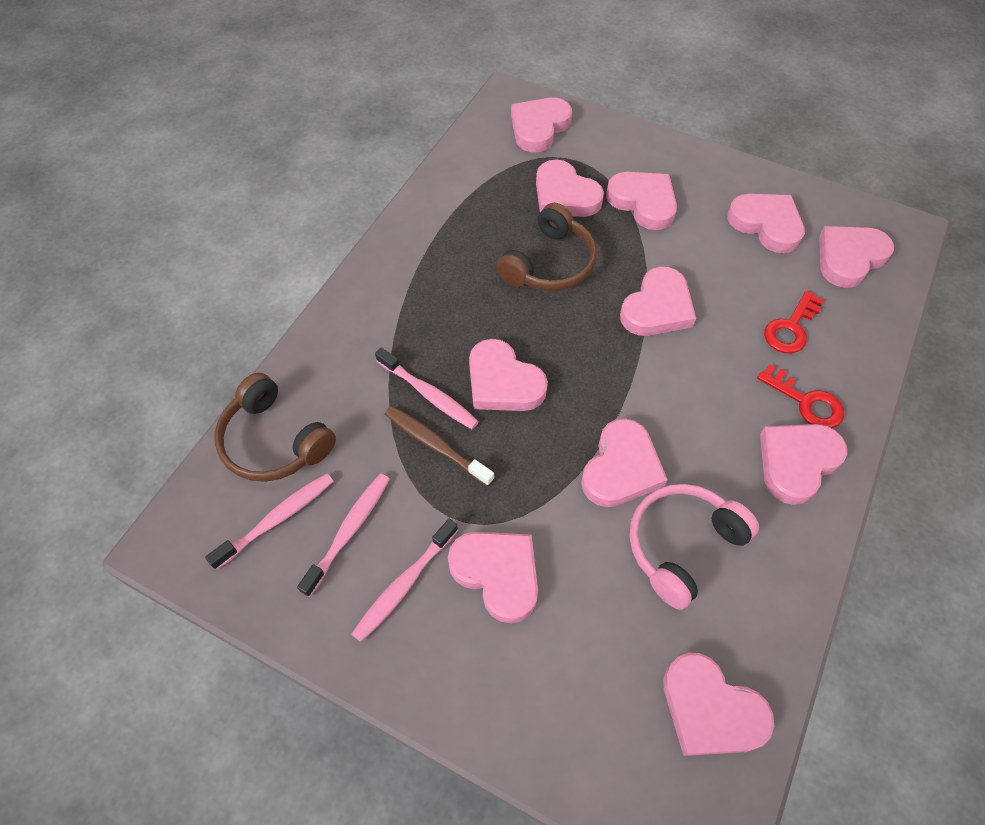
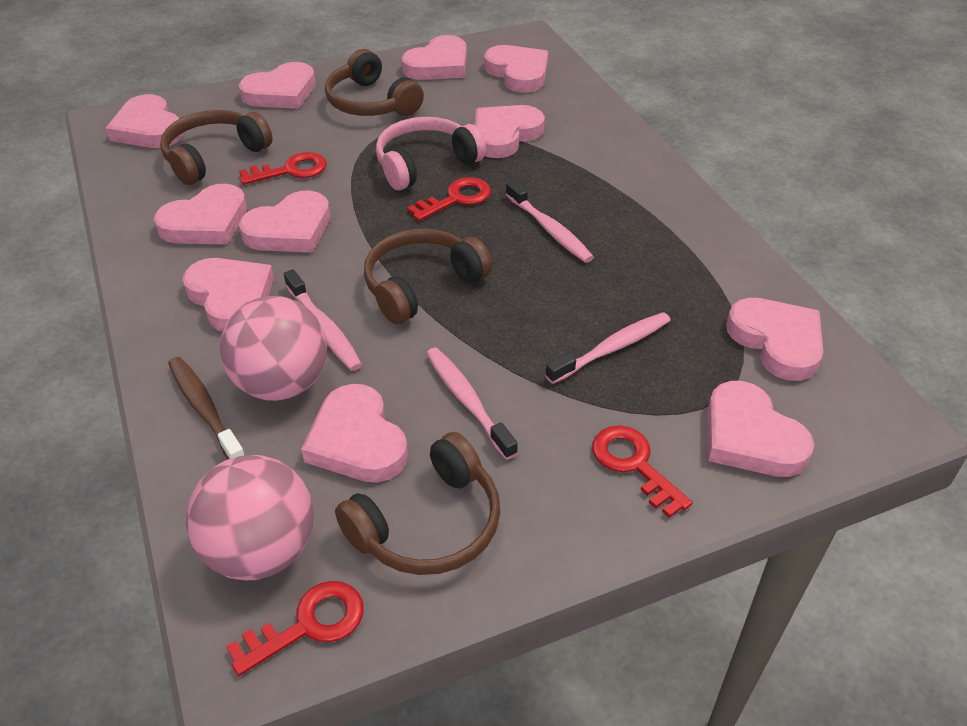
brown headphones: 2 -> 4
pink ball: 0 -> 2
red key: 2 -> 4

